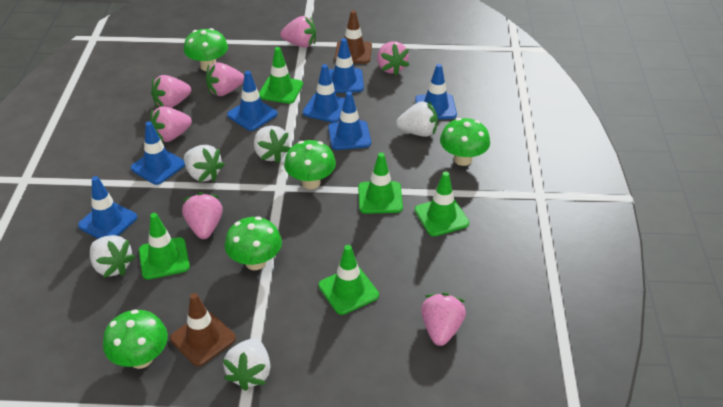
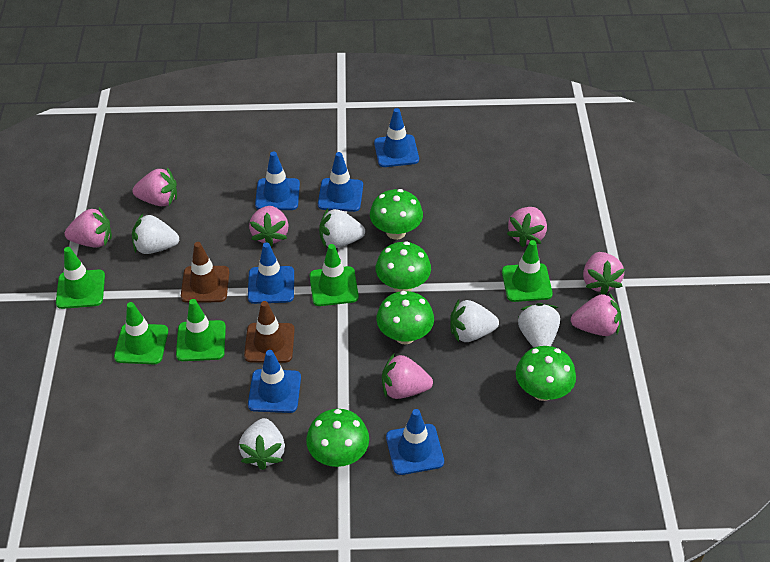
blue traffic cone: 7 -> 6

